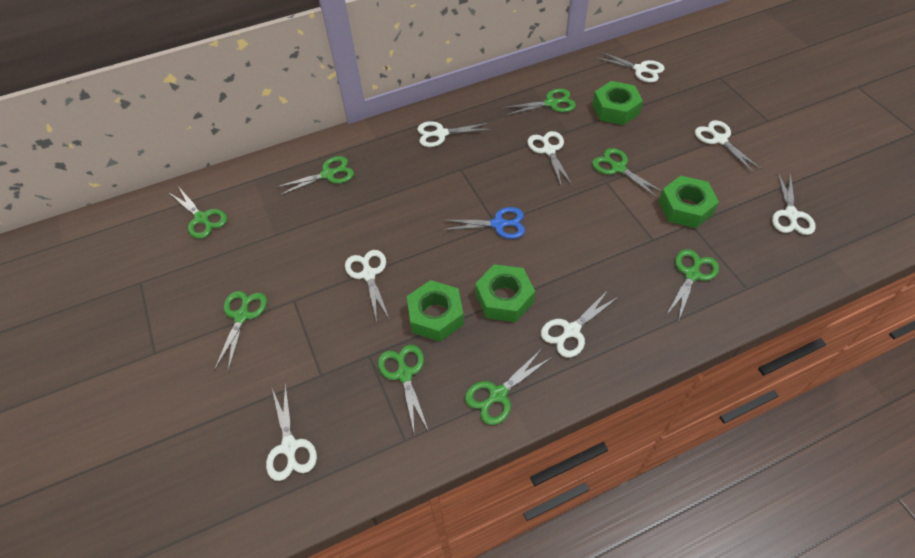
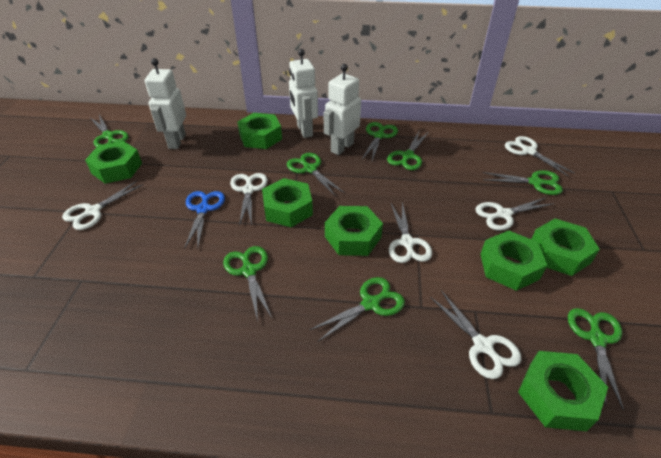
green nut: 4 -> 7
white robot: 0 -> 3
white scissors: 8 -> 6

